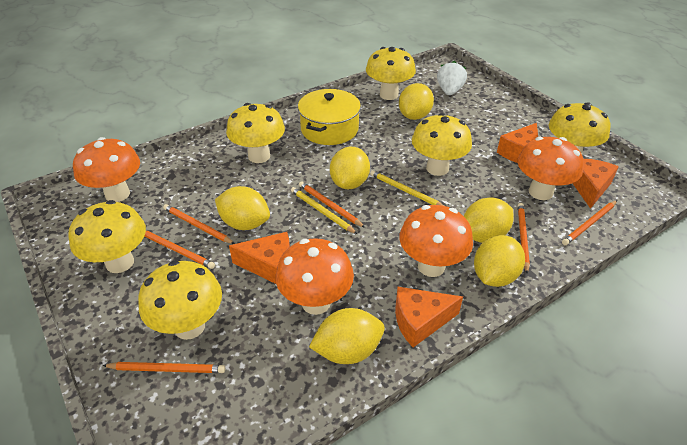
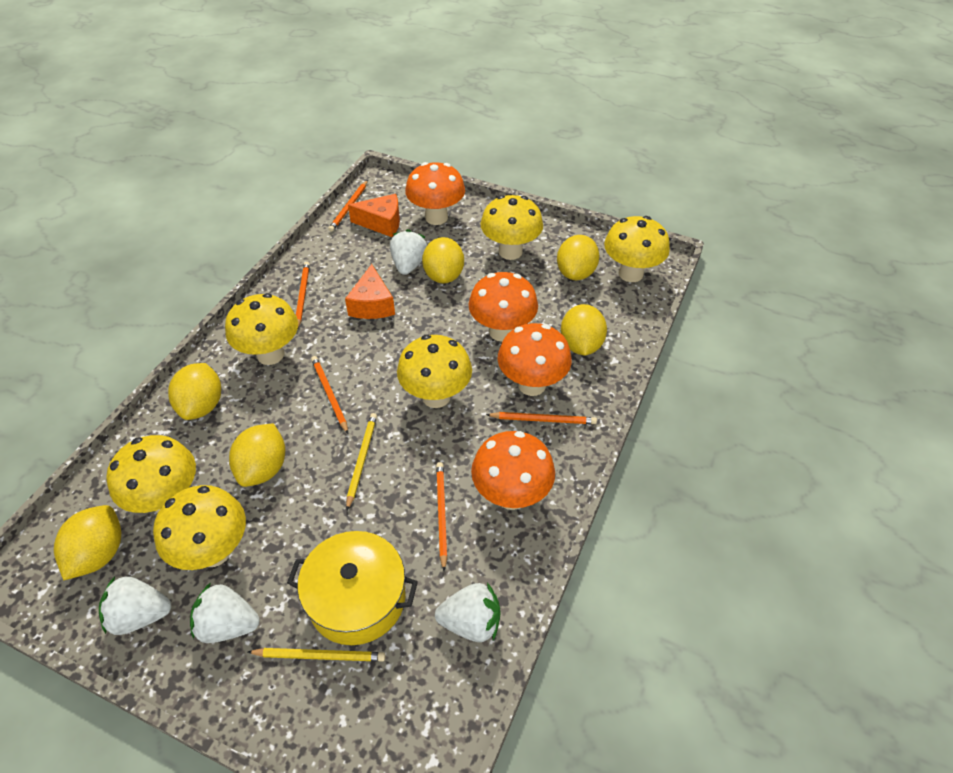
orange cheese: 4 -> 2
orange pencil: 6 -> 5
white strawberry: 1 -> 4

